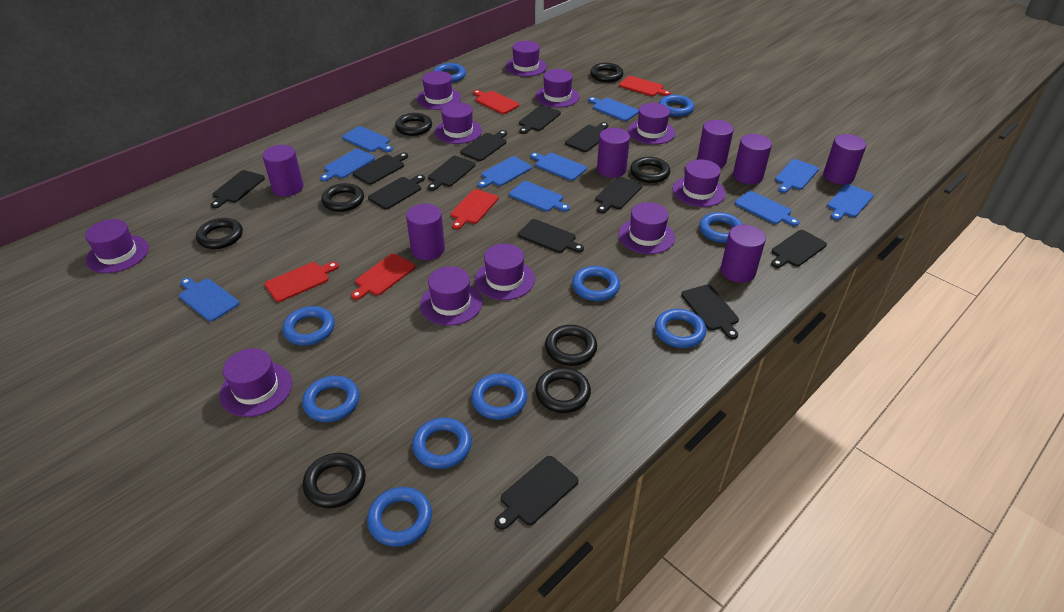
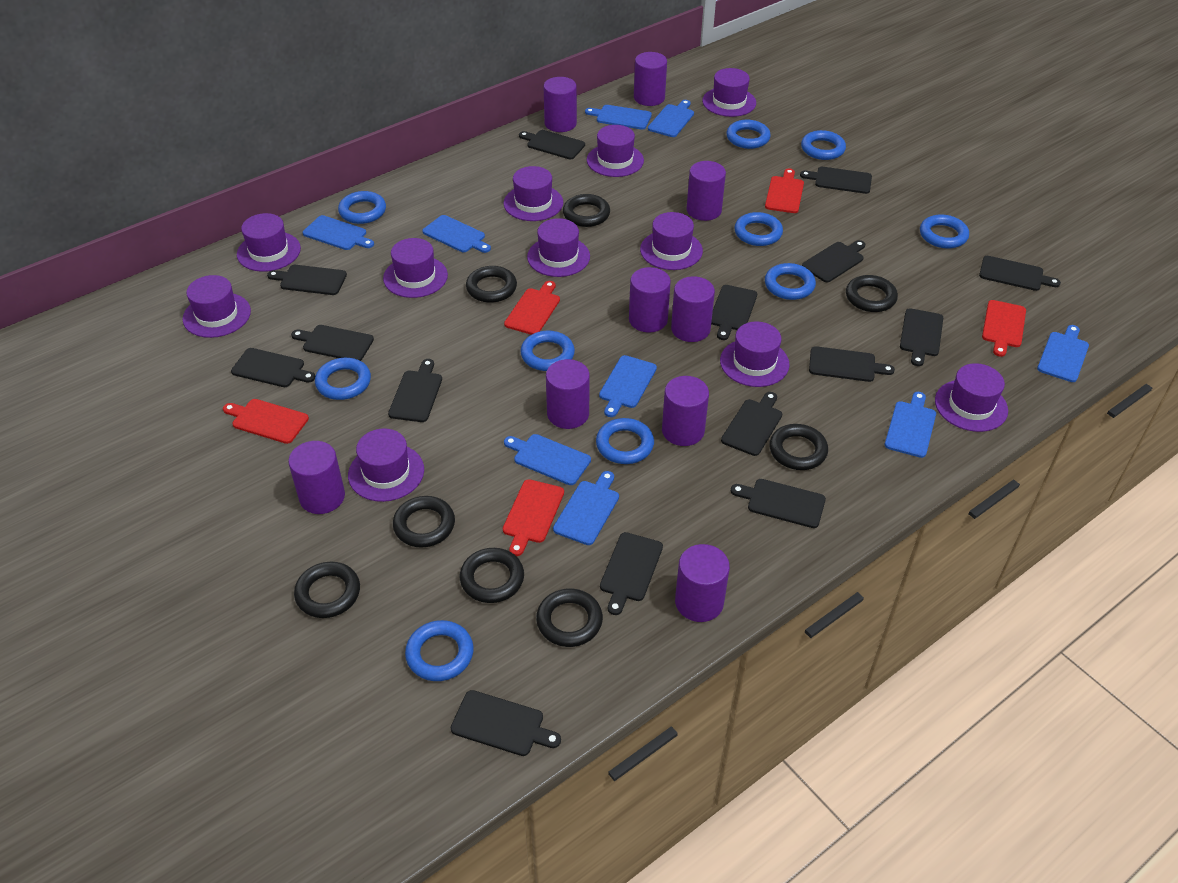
black cutting board: 12 -> 15
blue cutting board: 10 -> 9
purple cylinder: 7 -> 9

